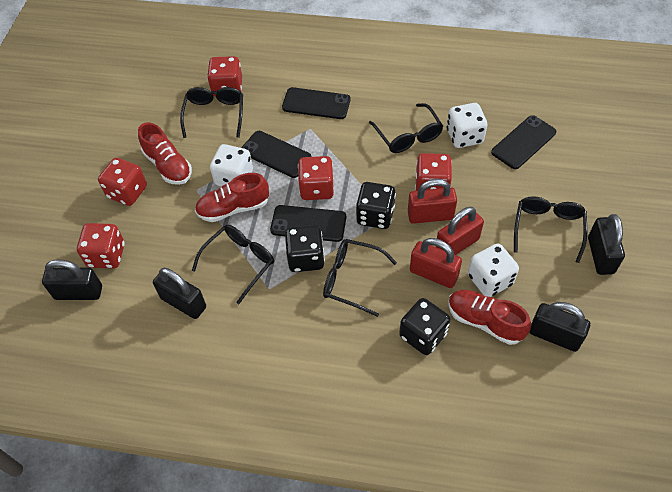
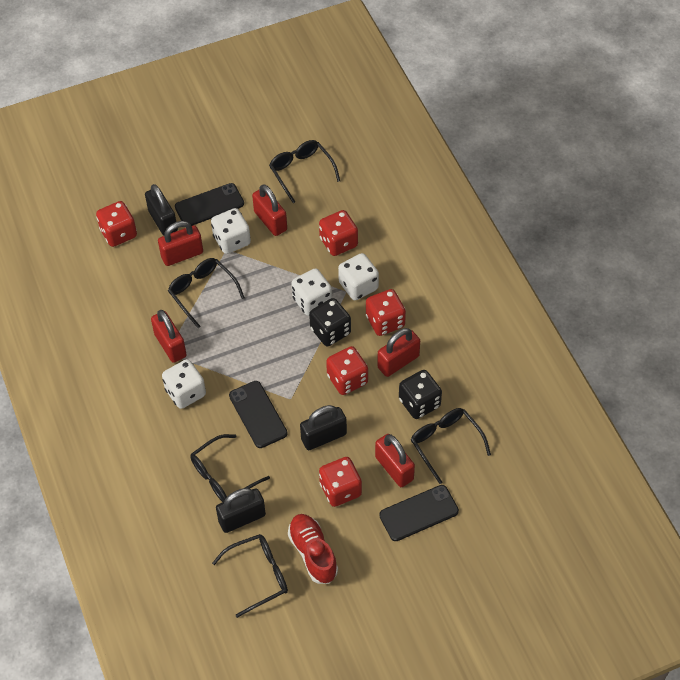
black dice: 3 -> 2
black padlock: 4 -> 3
black phone: 4 -> 3
red padlock: 3 -> 5
red shoe: 3 -> 1
white dice: 3 -> 4

